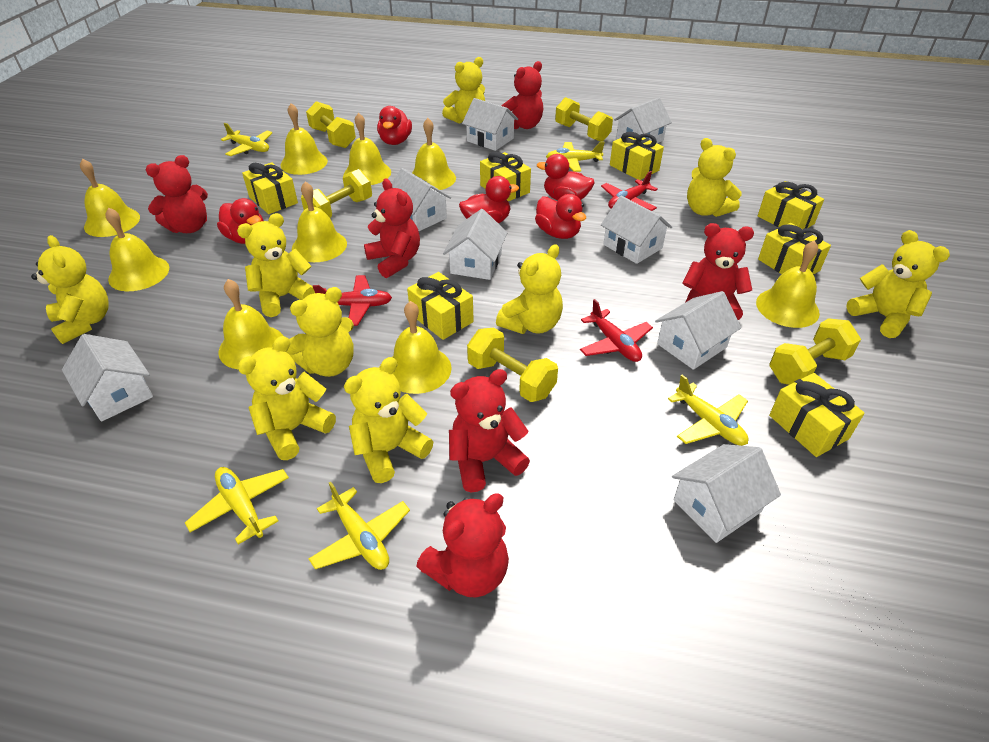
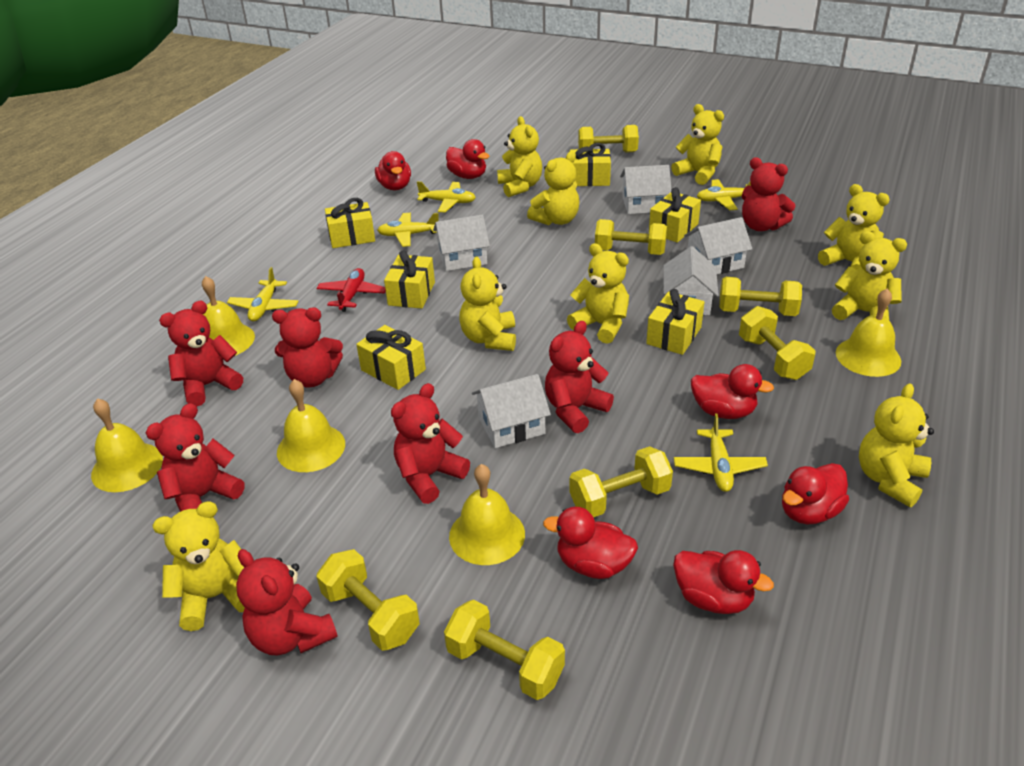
red duck: 5 -> 6
red plane: 3 -> 1
red teddy bear: 6 -> 7
white house: 8 -> 5
yellow bell: 9 -> 5
yellow dumbbell: 5 -> 7
yellow gift: 7 -> 6

